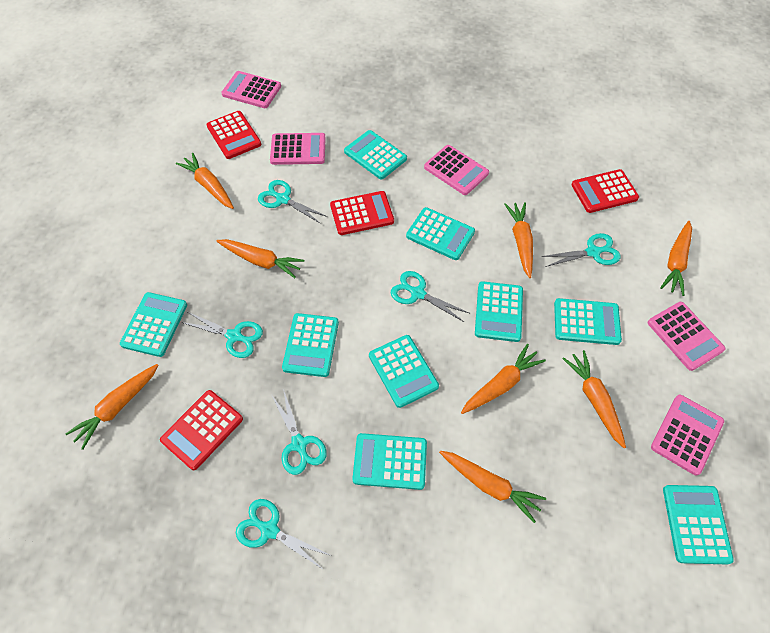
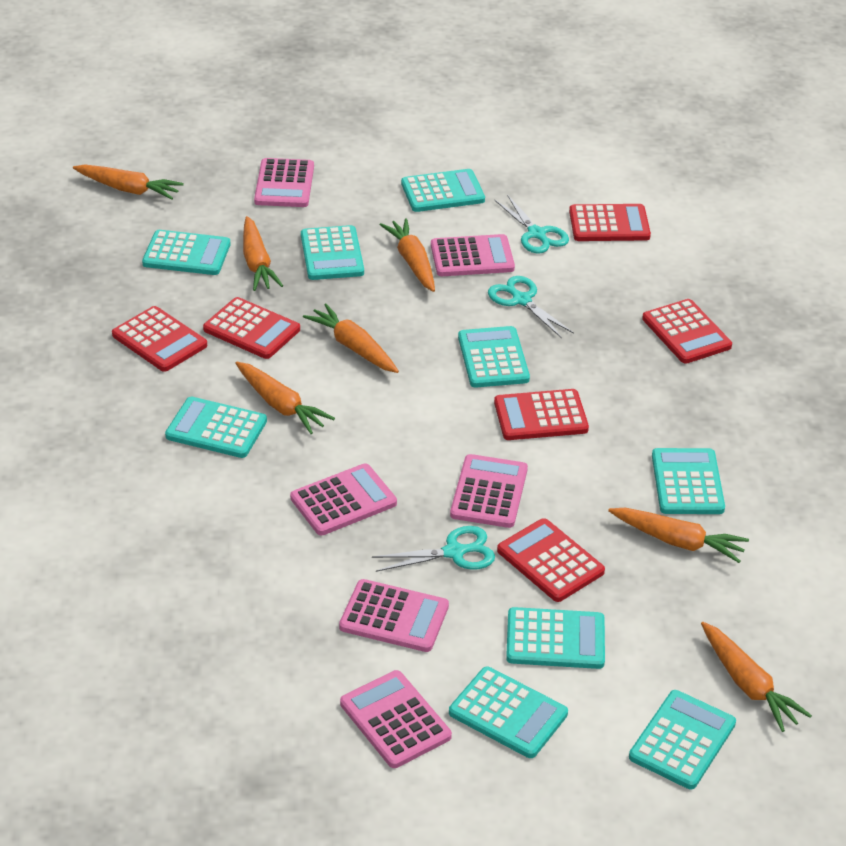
orange carrot: 8 -> 7
pink calculator: 5 -> 6
red calculator: 4 -> 6
turquoise scissors: 6 -> 3

